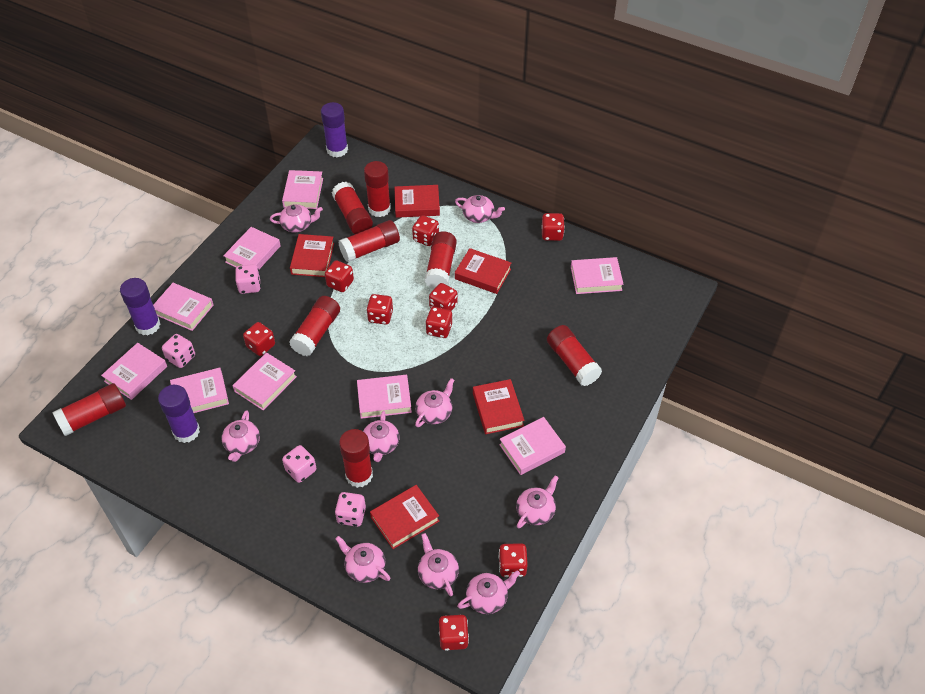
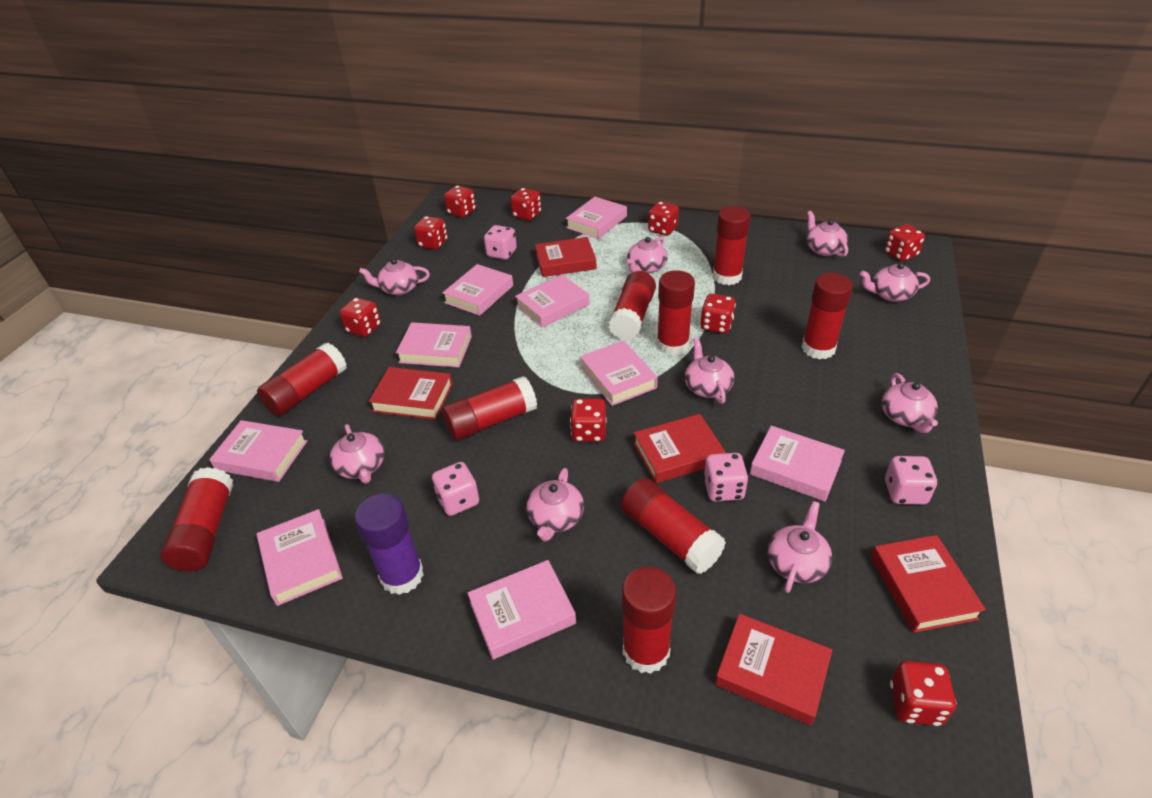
purple glue stick: 3 -> 1
red glue stick: 8 -> 9

